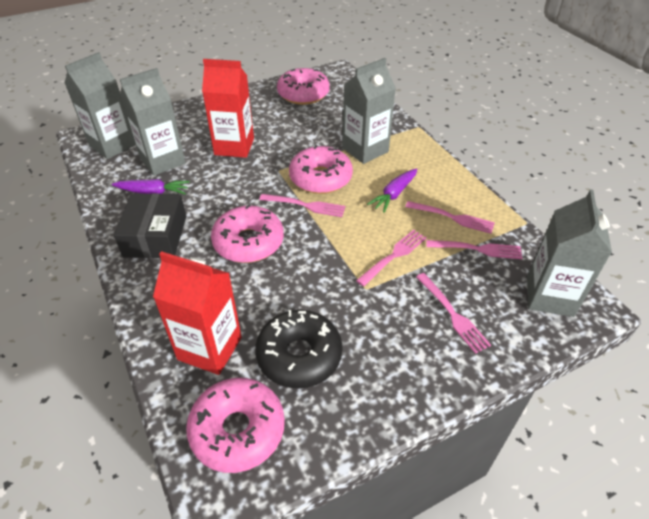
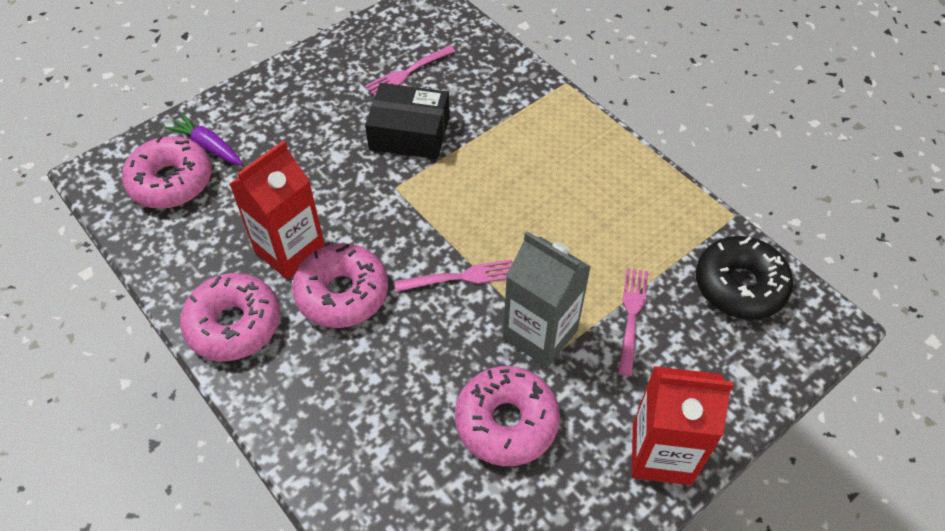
grey carton: 4 -> 1
pink fork: 5 -> 3
purple carrot: 2 -> 1

